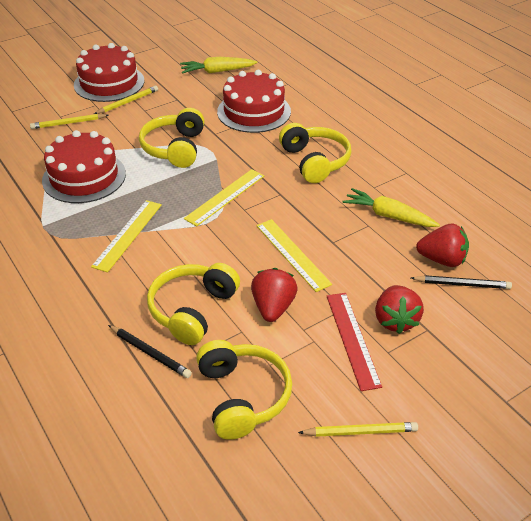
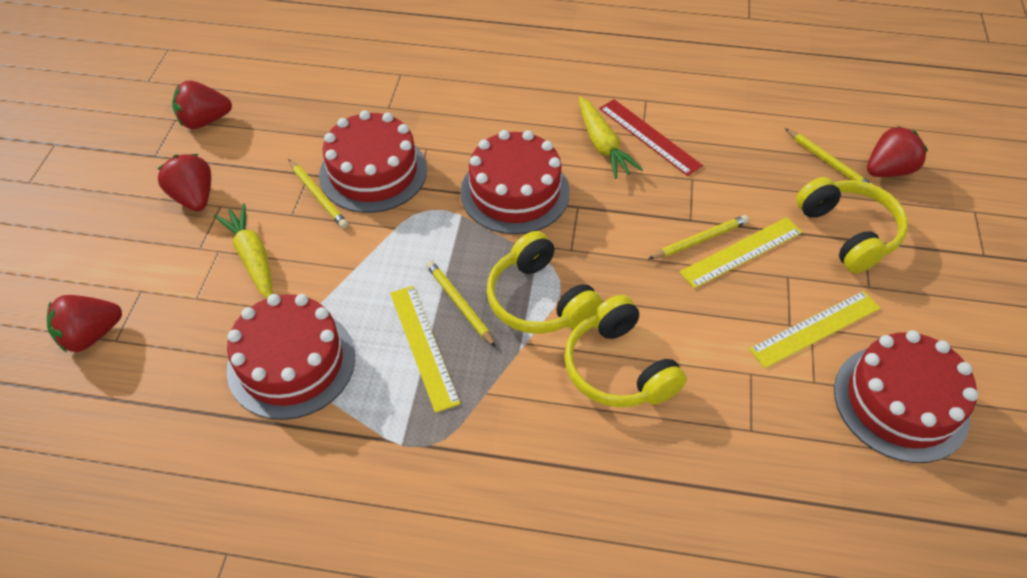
black pencil: 2 -> 0
red cake: 3 -> 4
red strawberry: 3 -> 4
yellow headphones: 4 -> 3
yellow pencil: 3 -> 4

